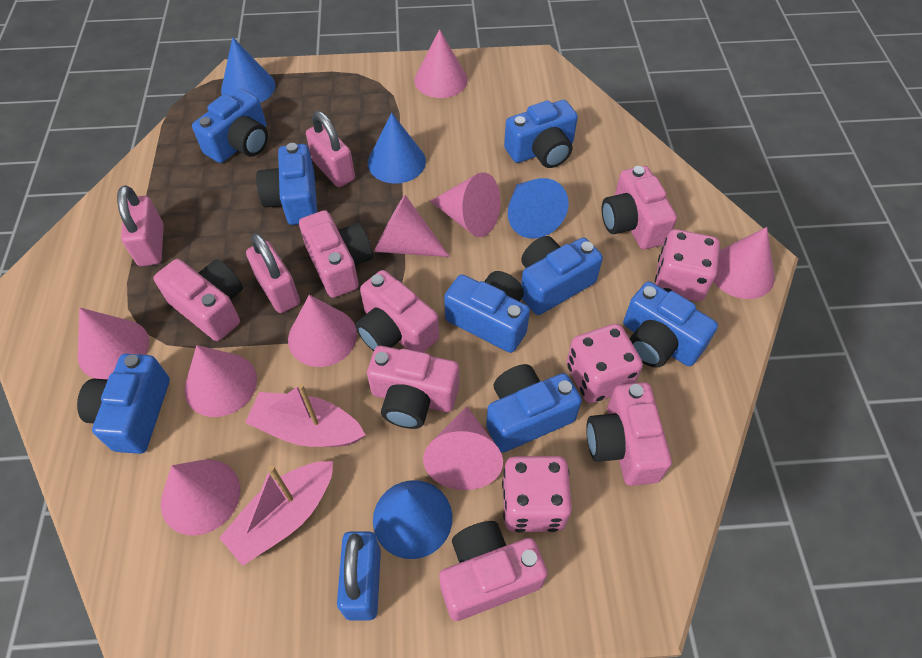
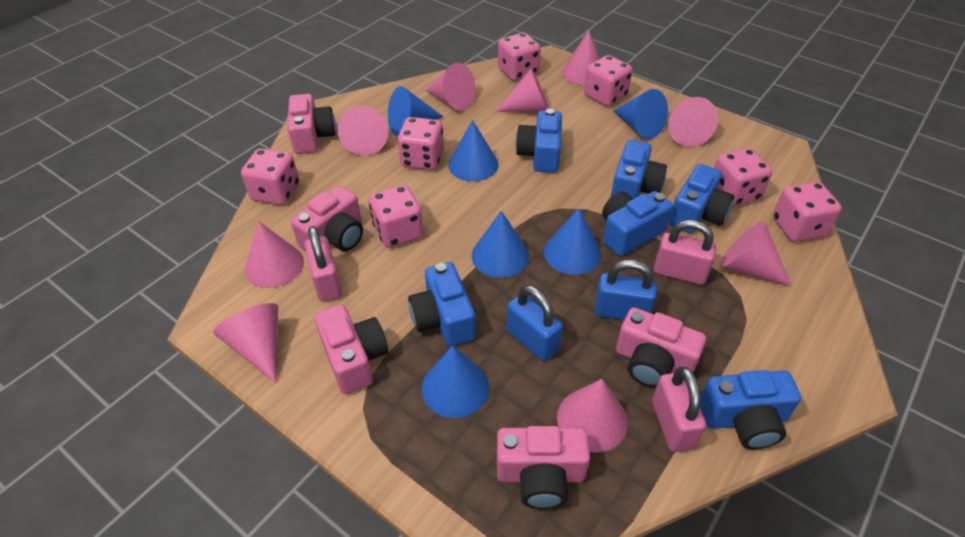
blue camera: 8 -> 6
blue cone: 4 -> 6
blue padlock: 1 -> 2
pink boat: 2 -> 0
pink camera: 7 -> 5
pink dice: 3 -> 7

